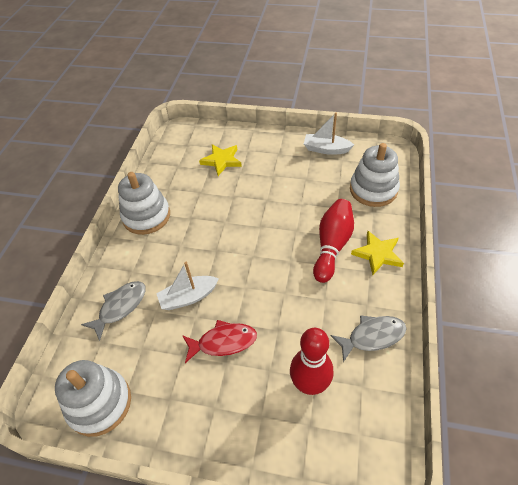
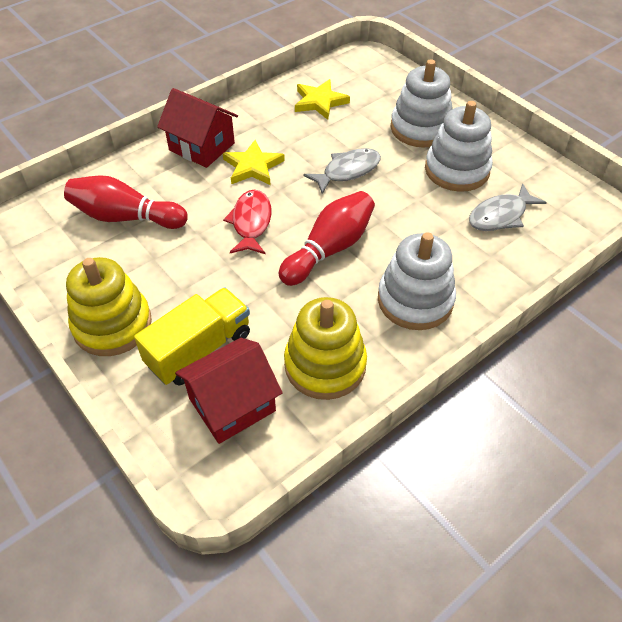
red house: 0 -> 2
white boat: 2 -> 0
yellow stacking toy: 0 -> 2
yellow truck: 0 -> 1

